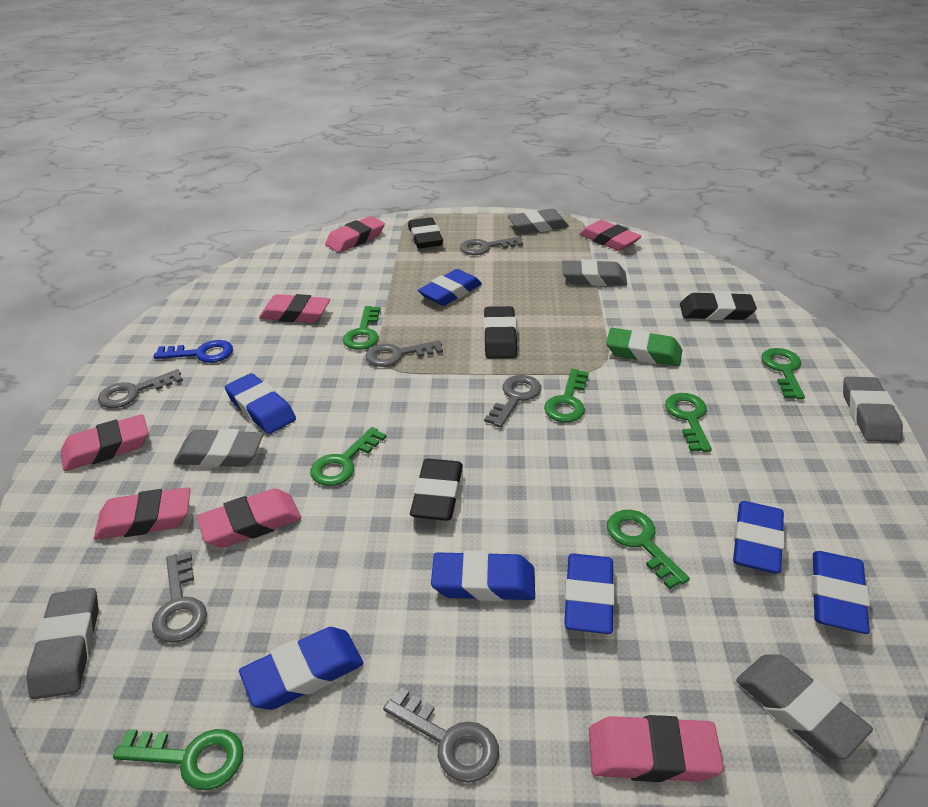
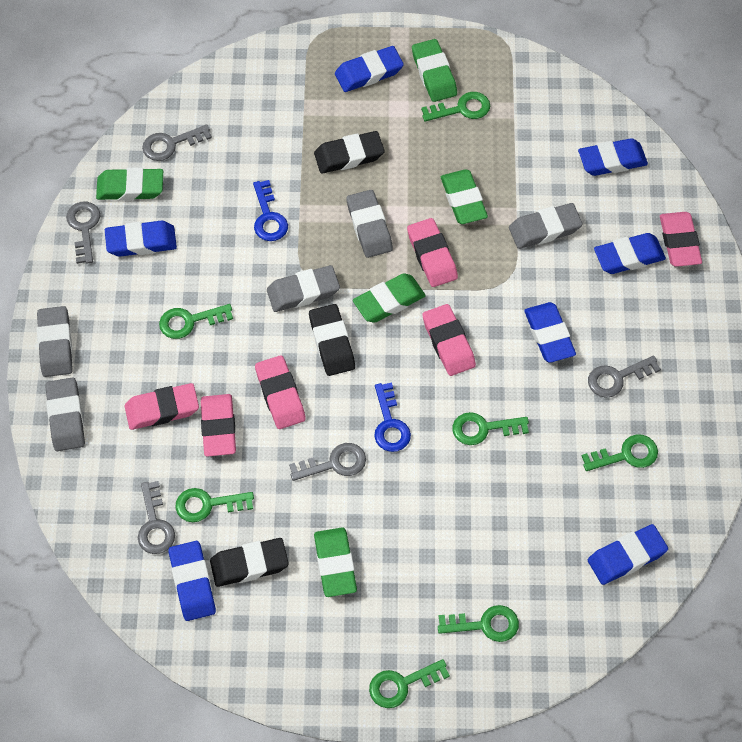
black eraser: 4 -> 3
blue key: 1 -> 2
green eraser: 1 -> 5
grey eraser: 6 -> 5
grey key: 6 -> 5
pink eraser: 7 -> 6

